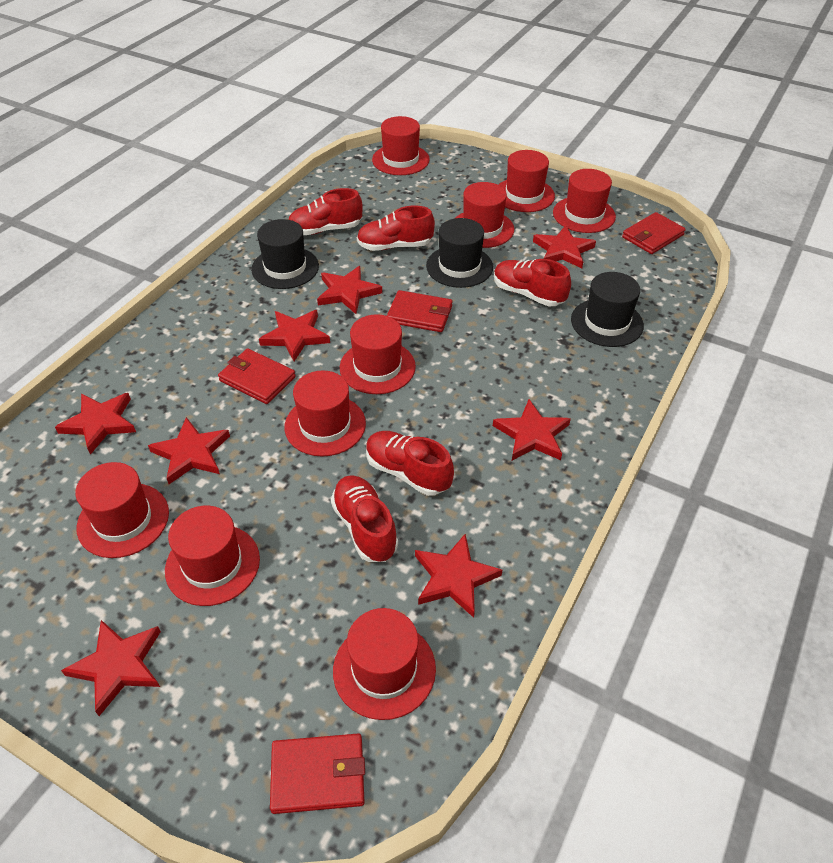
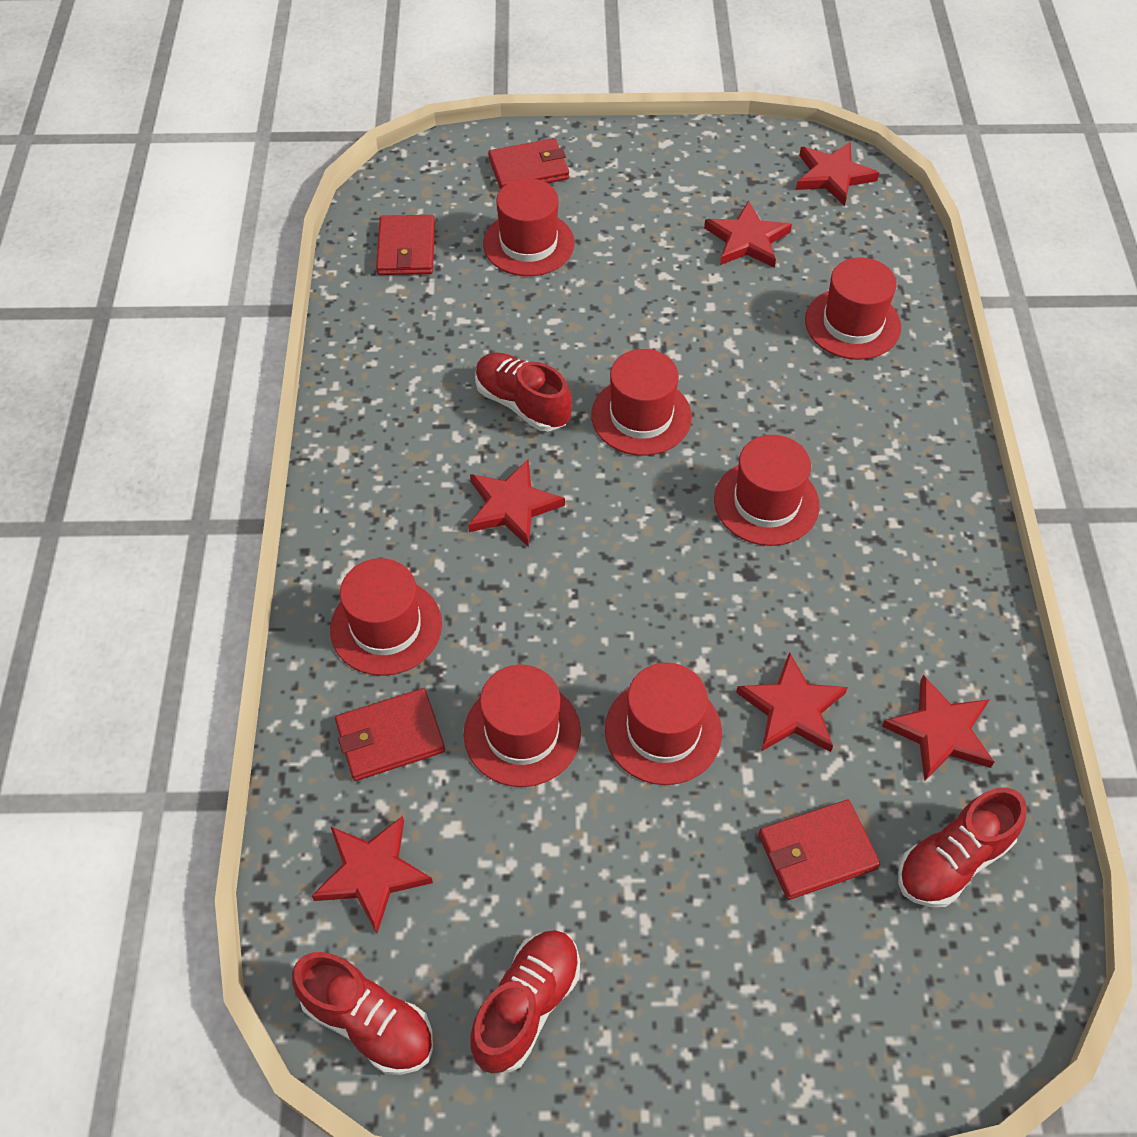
black hat: 3 -> 0
red hat: 9 -> 7
red shoe: 5 -> 4
red star: 8 -> 6

